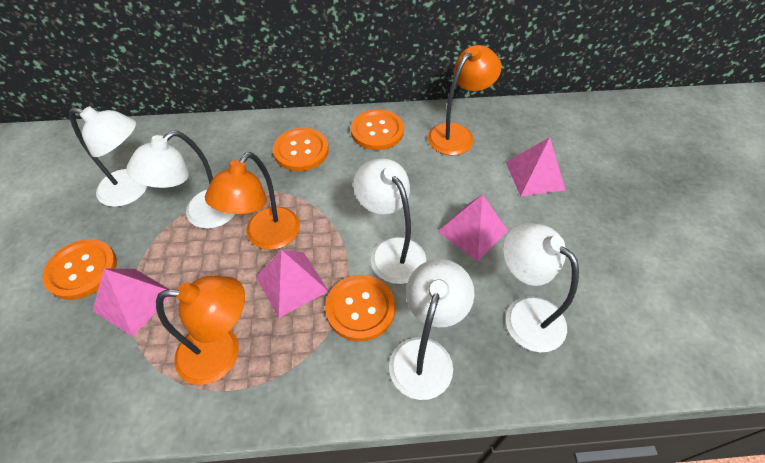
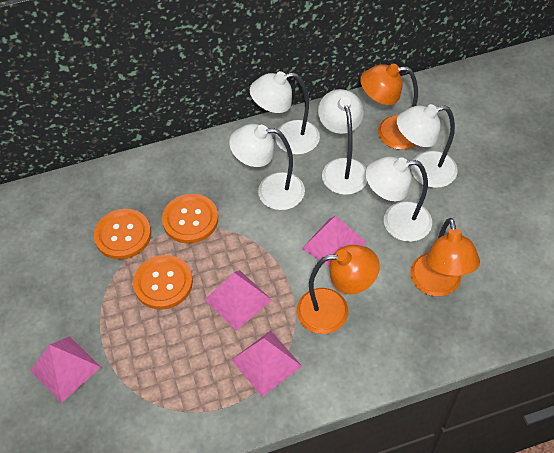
orange button: 4 -> 3

